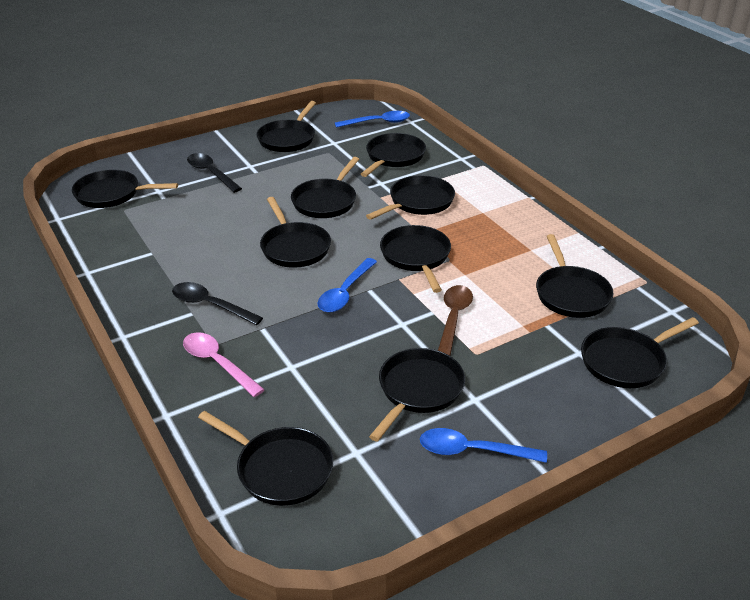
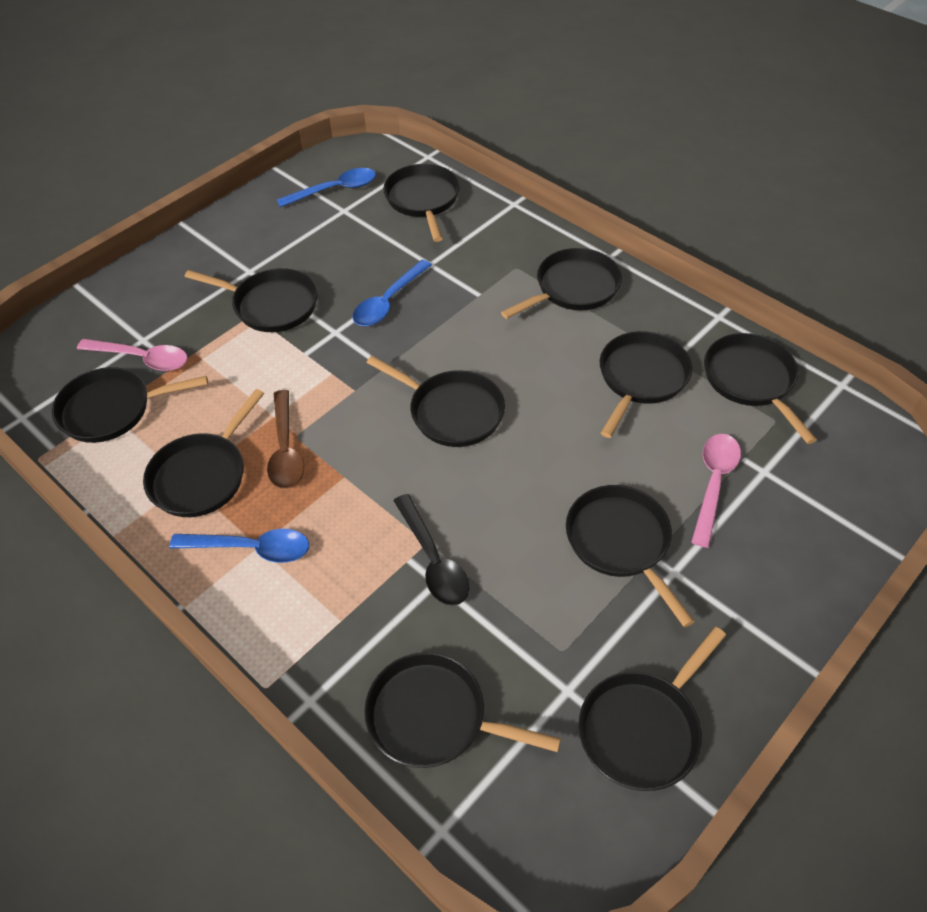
black spoon: 2 -> 1
pink spoon: 1 -> 2

